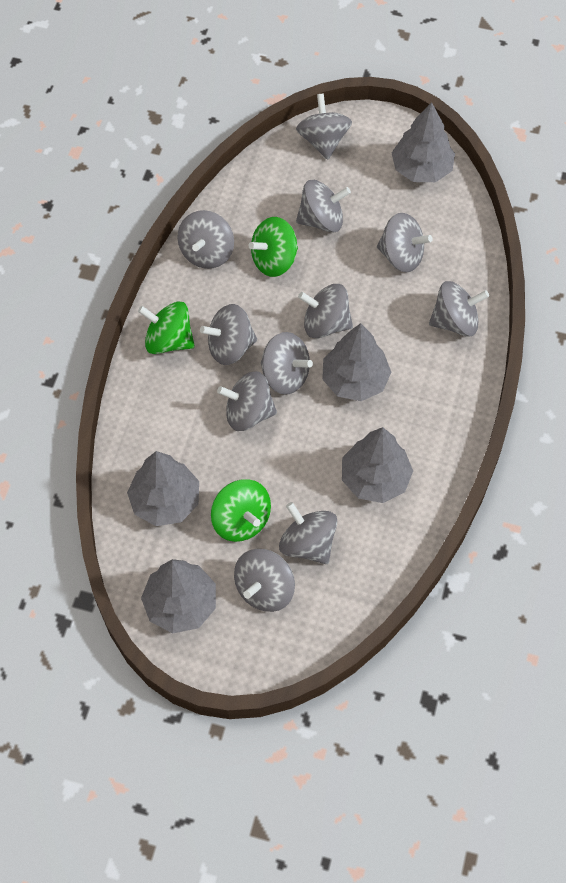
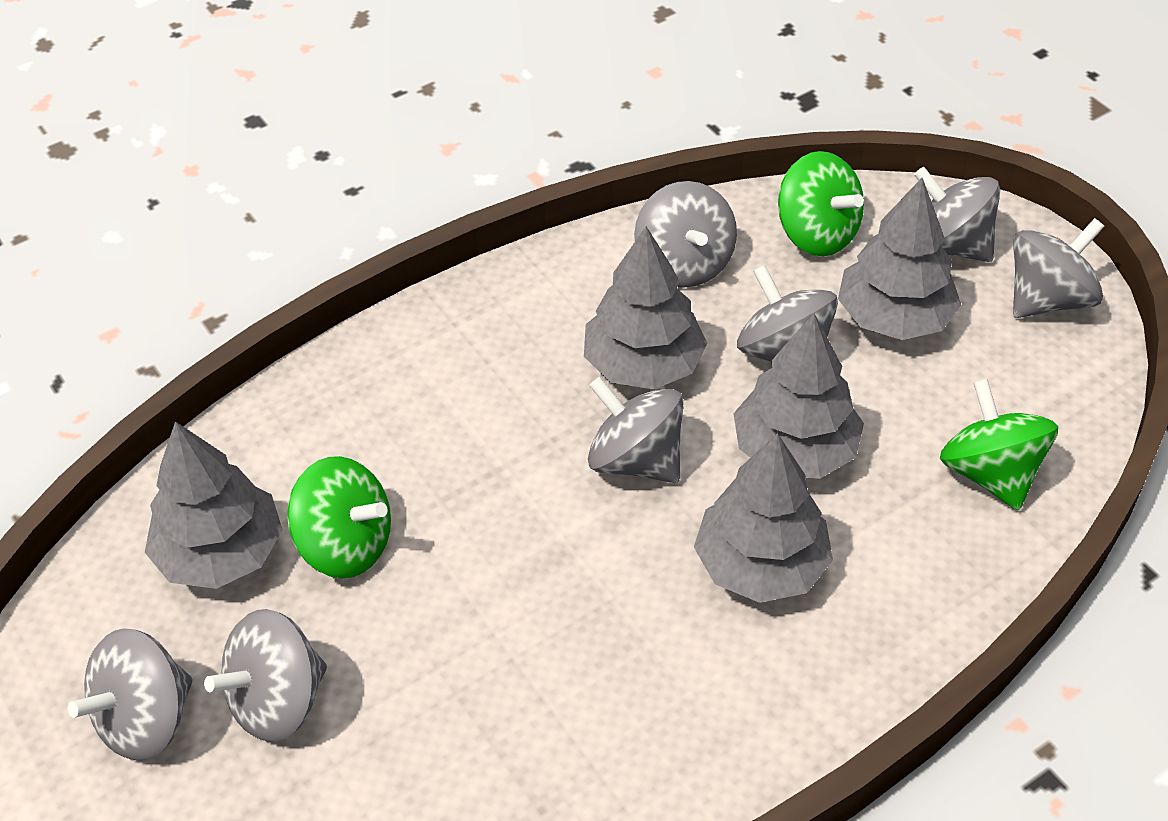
grey spinning top: 11 -> 7

